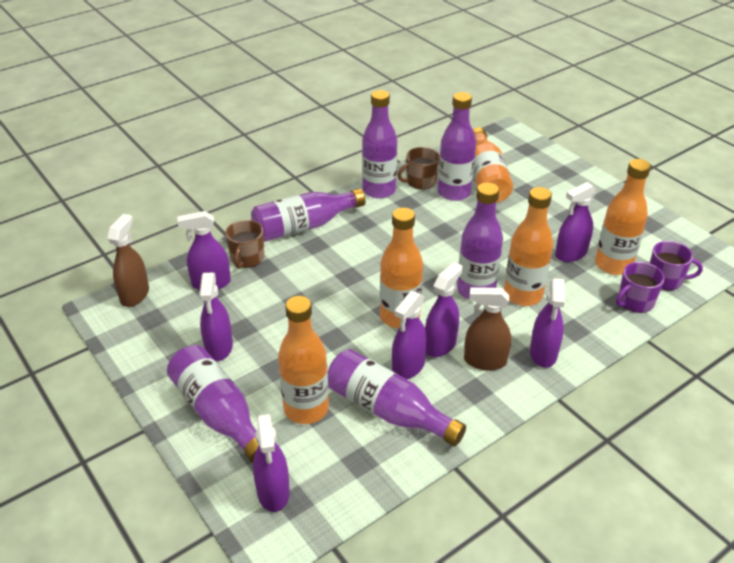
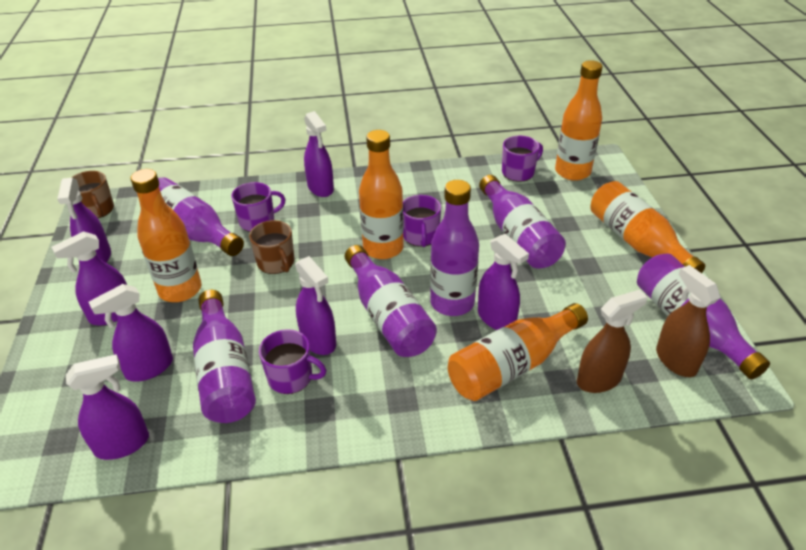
purple mug: 2 -> 4

